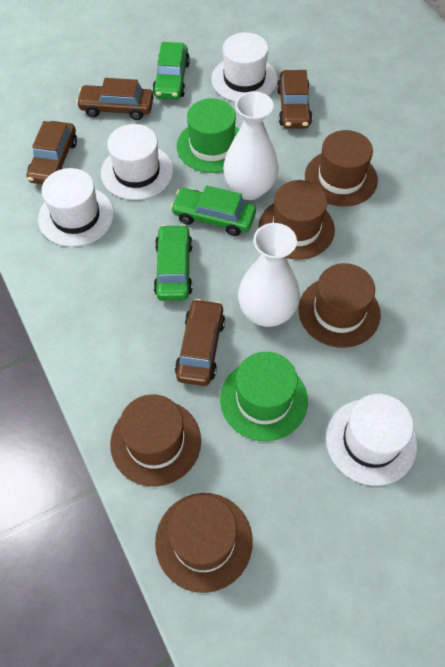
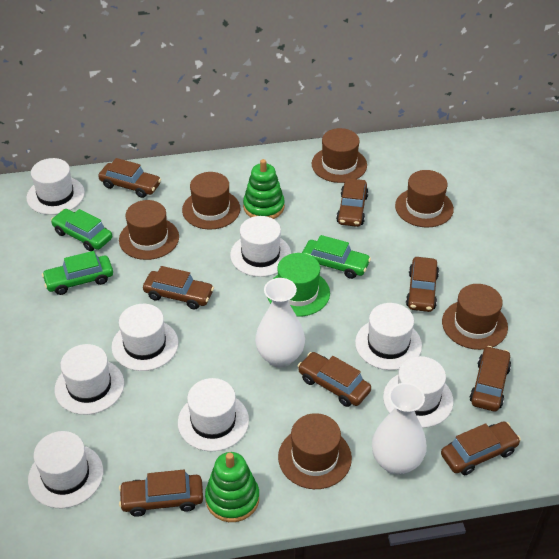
brown car: 4 -> 8
brown hat: 5 -> 6
green hat: 2 -> 1
green stacking toy: 0 -> 2
white hat: 4 -> 8

